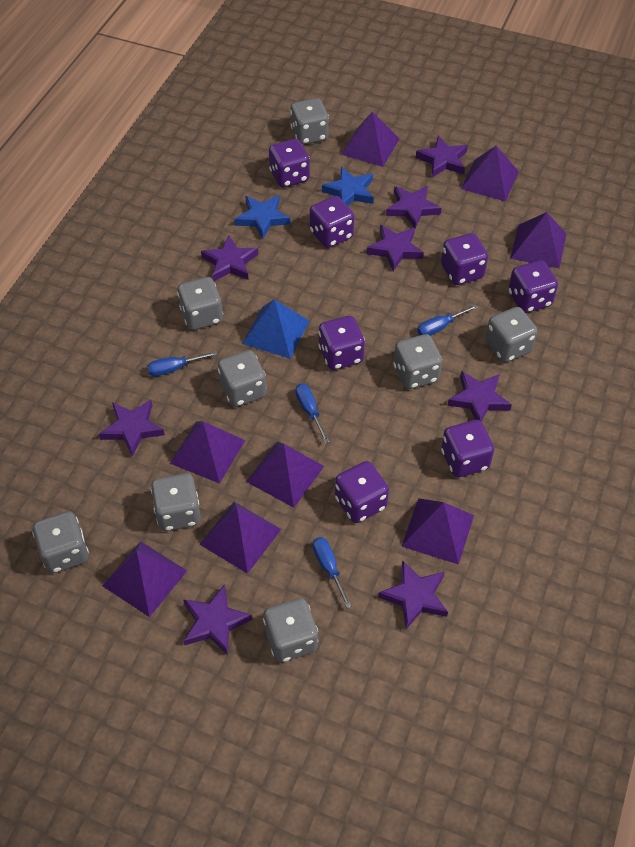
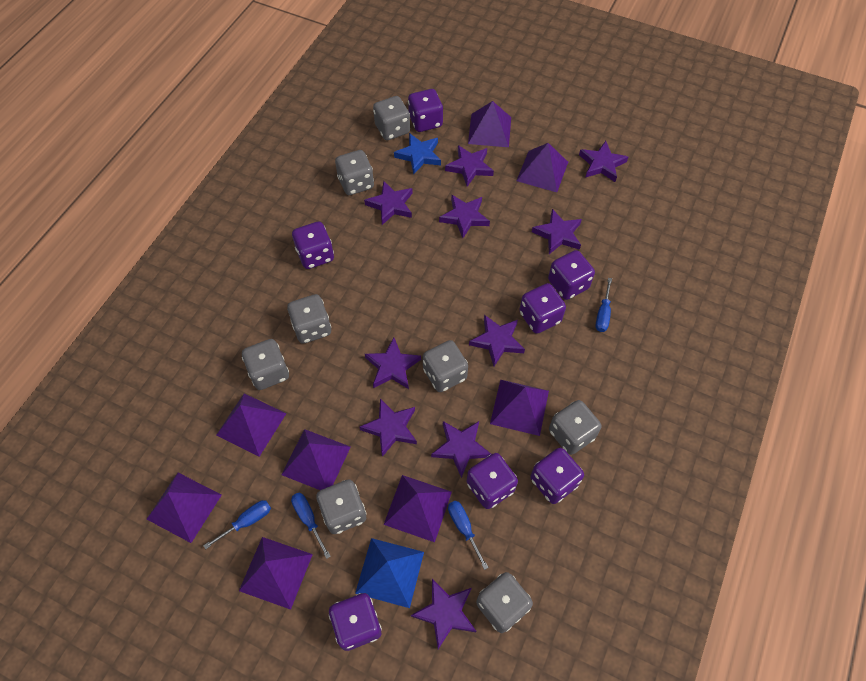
blue star: 2 -> 1
purple star: 8 -> 10

